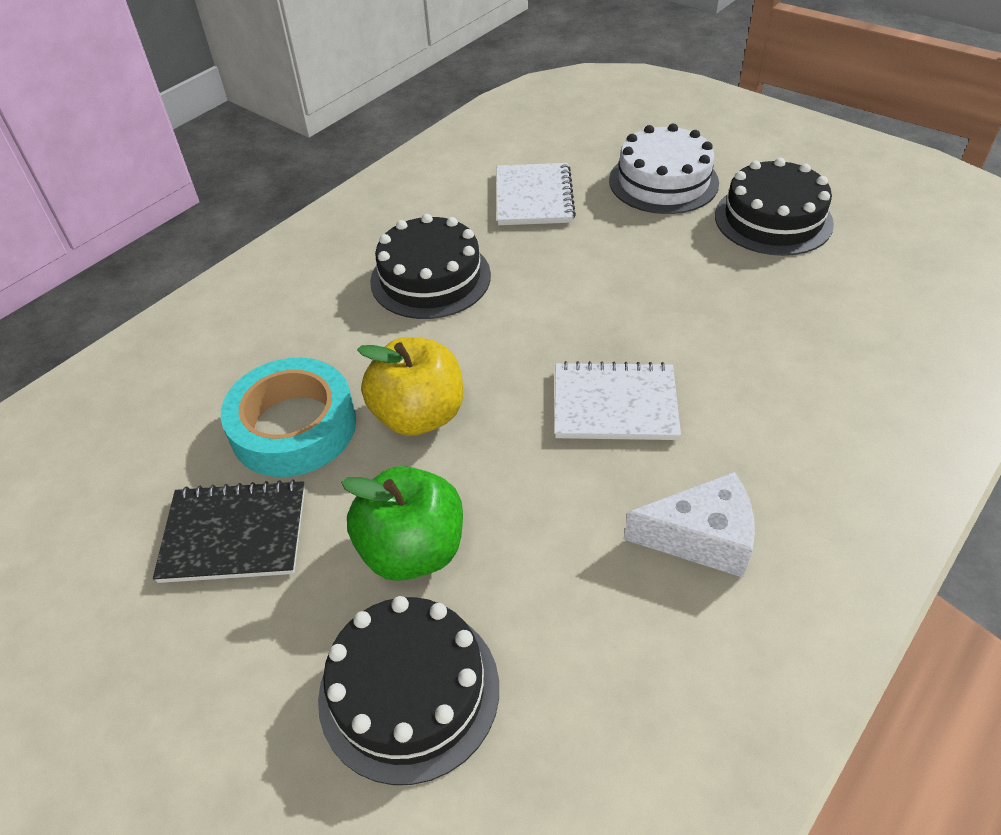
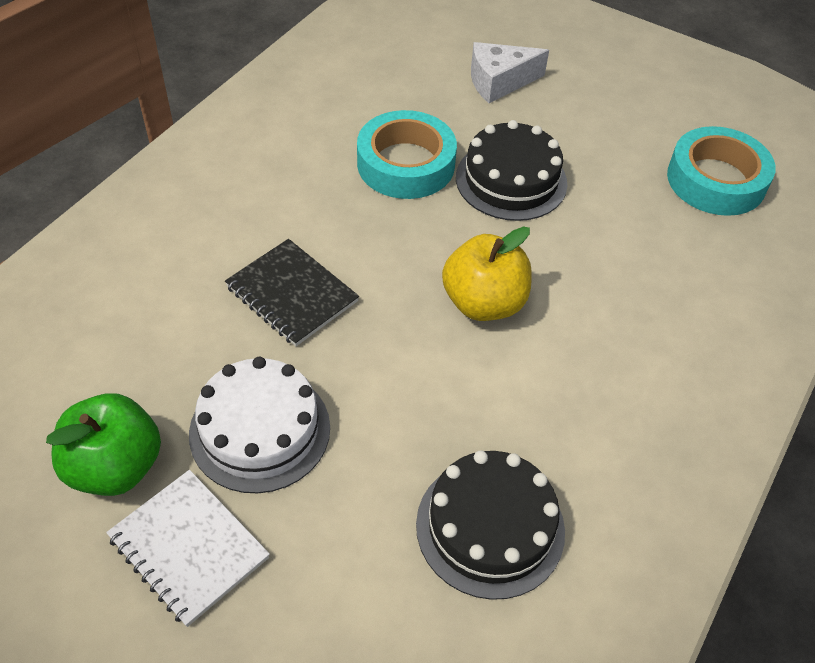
black cake: 3 -> 2
turquoise tape: 1 -> 2
white notebook: 2 -> 1

